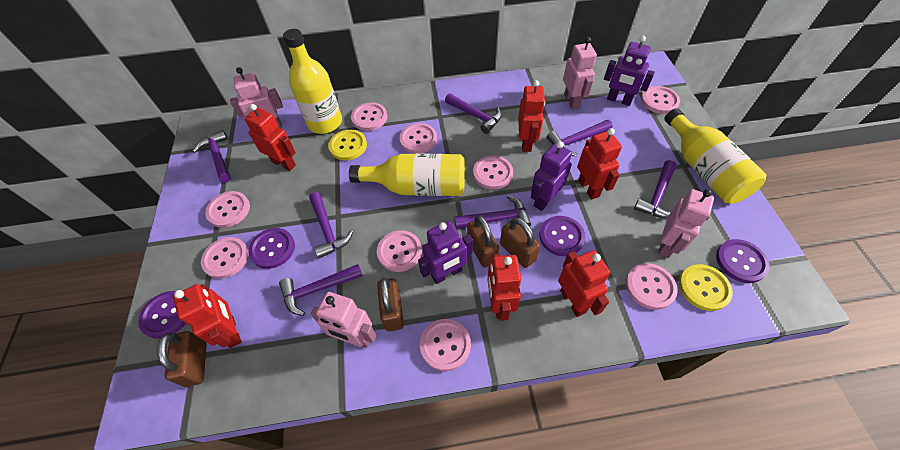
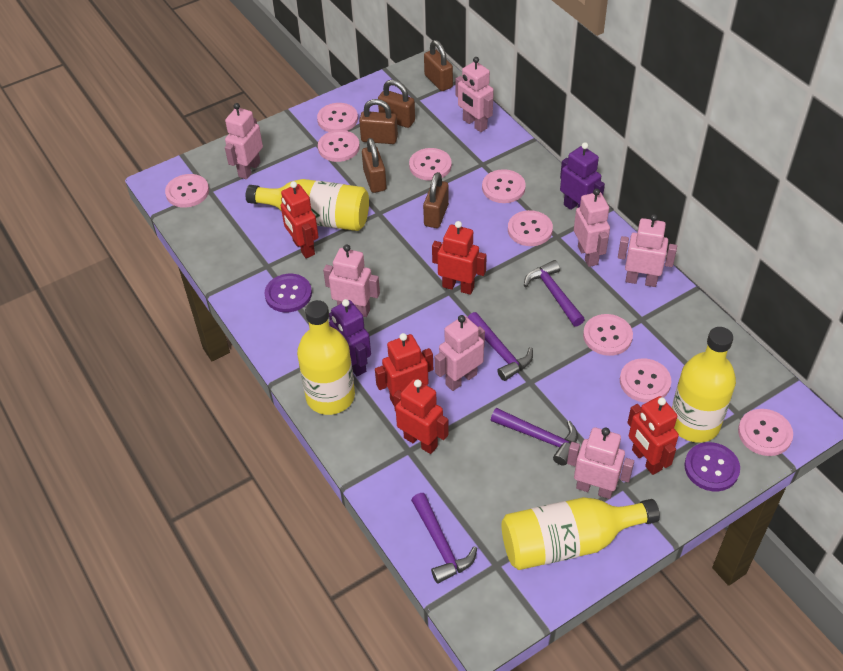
brown padlock: 4 -> 5
pink robot: 4 -> 7
purple button: 4 -> 2
purple hammer: 7 -> 4
purple robot: 3 -> 2
red robot: 6 -> 5
yellow bottle: 3 -> 4
yellow button: 2 -> 0

